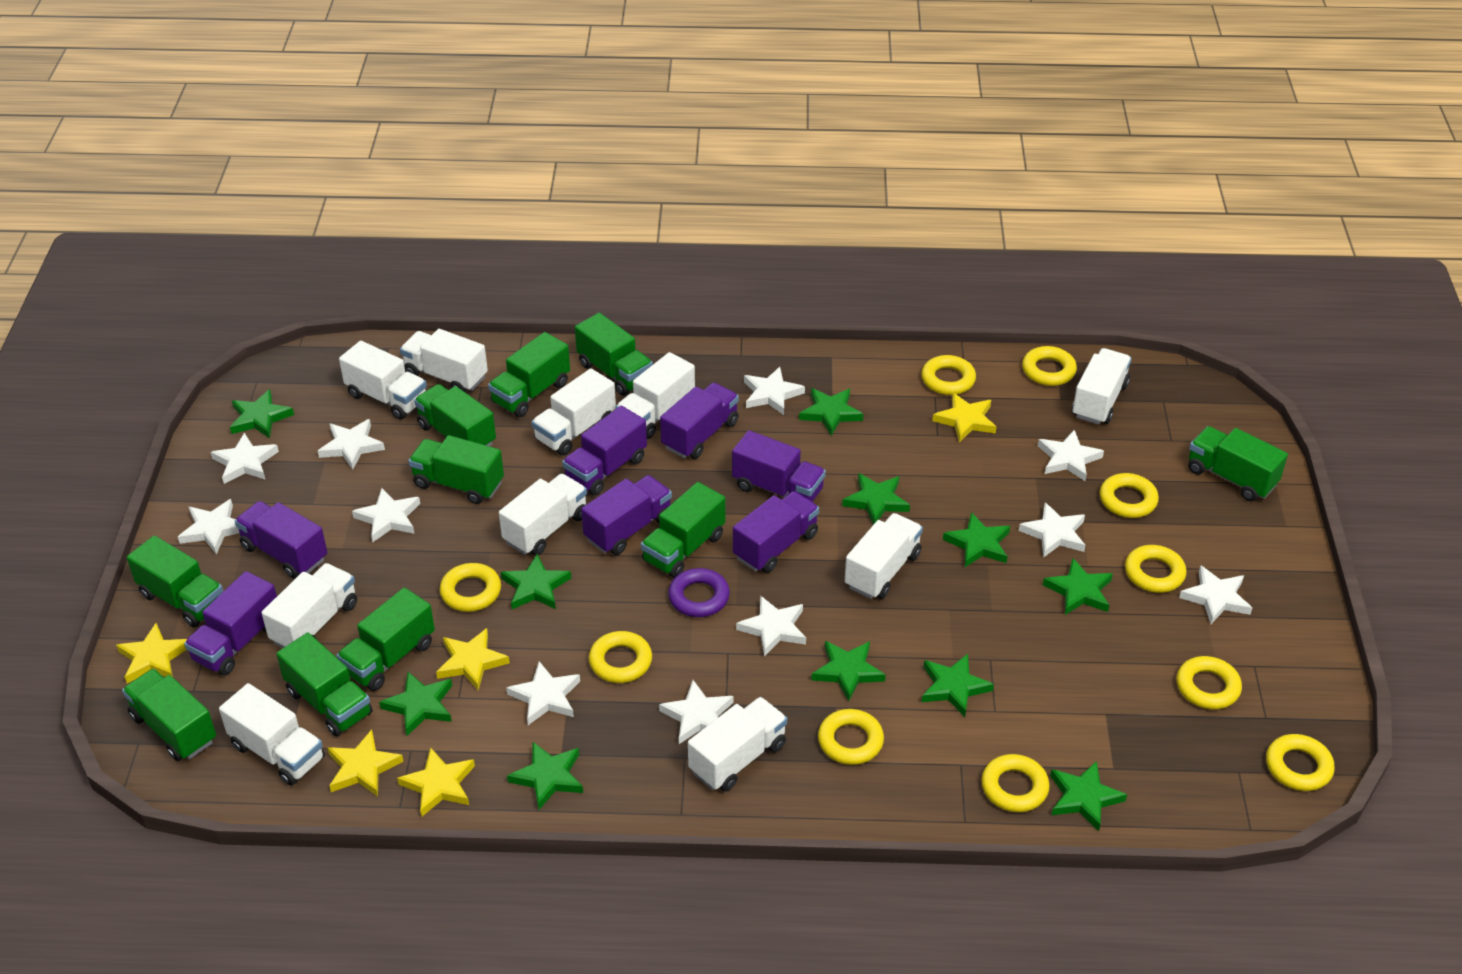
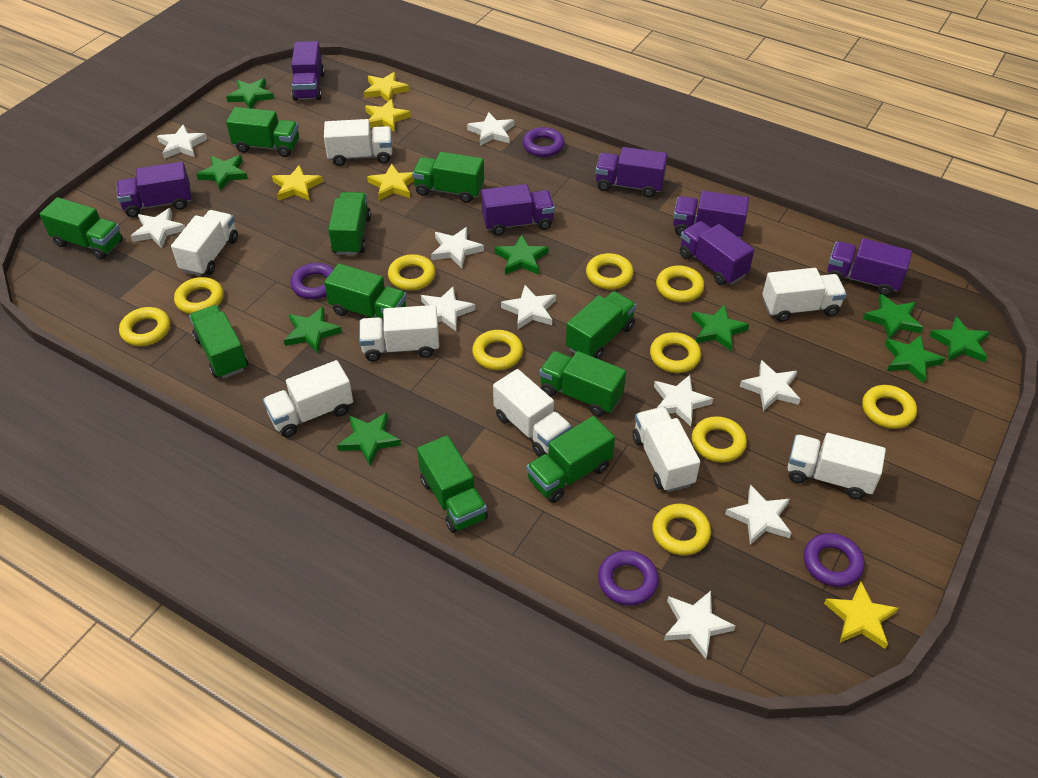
green star: 11 -> 9
purple ring: 1 -> 4
white star: 11 -> 10
white truck: 10 -> 8

